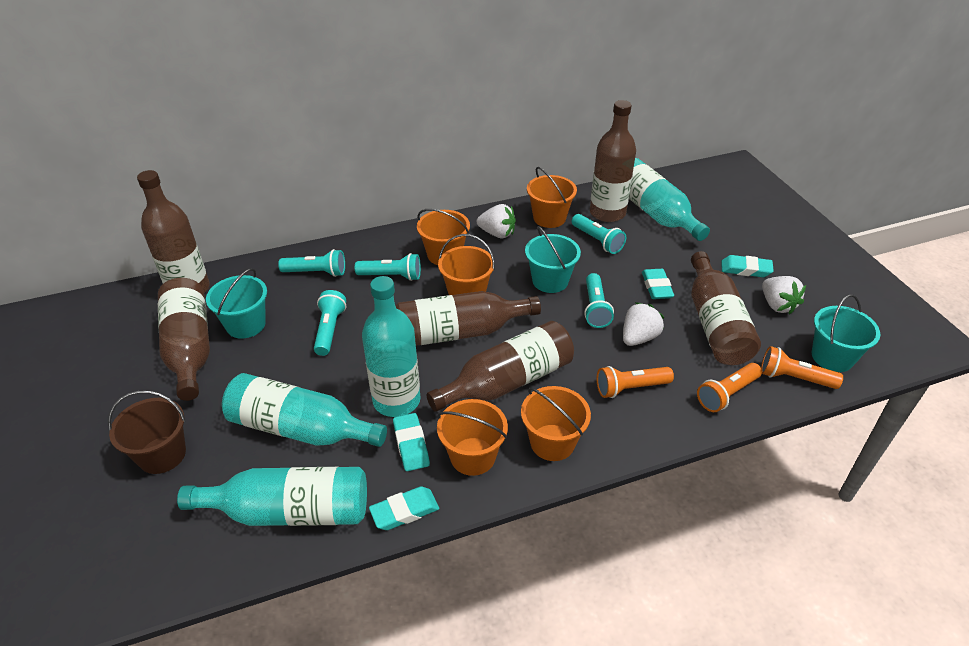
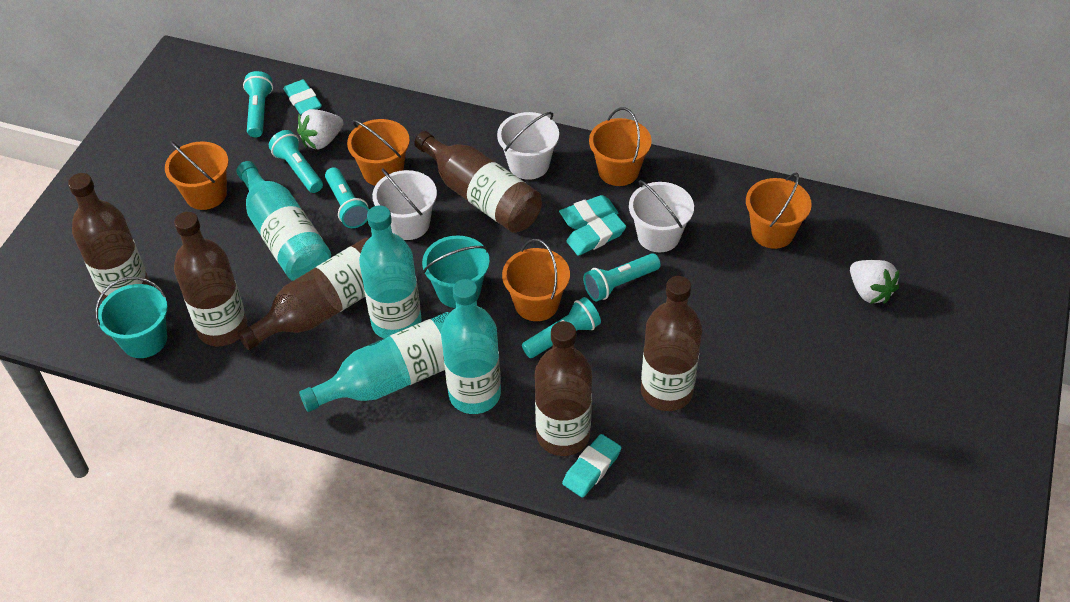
brown bucket: 1 -> 0
orange flashlight: 3 -> 0
turquoise bucket: 3 -> 2
white bucket: 0 -> 3
white strawberry: 3 -> 2

